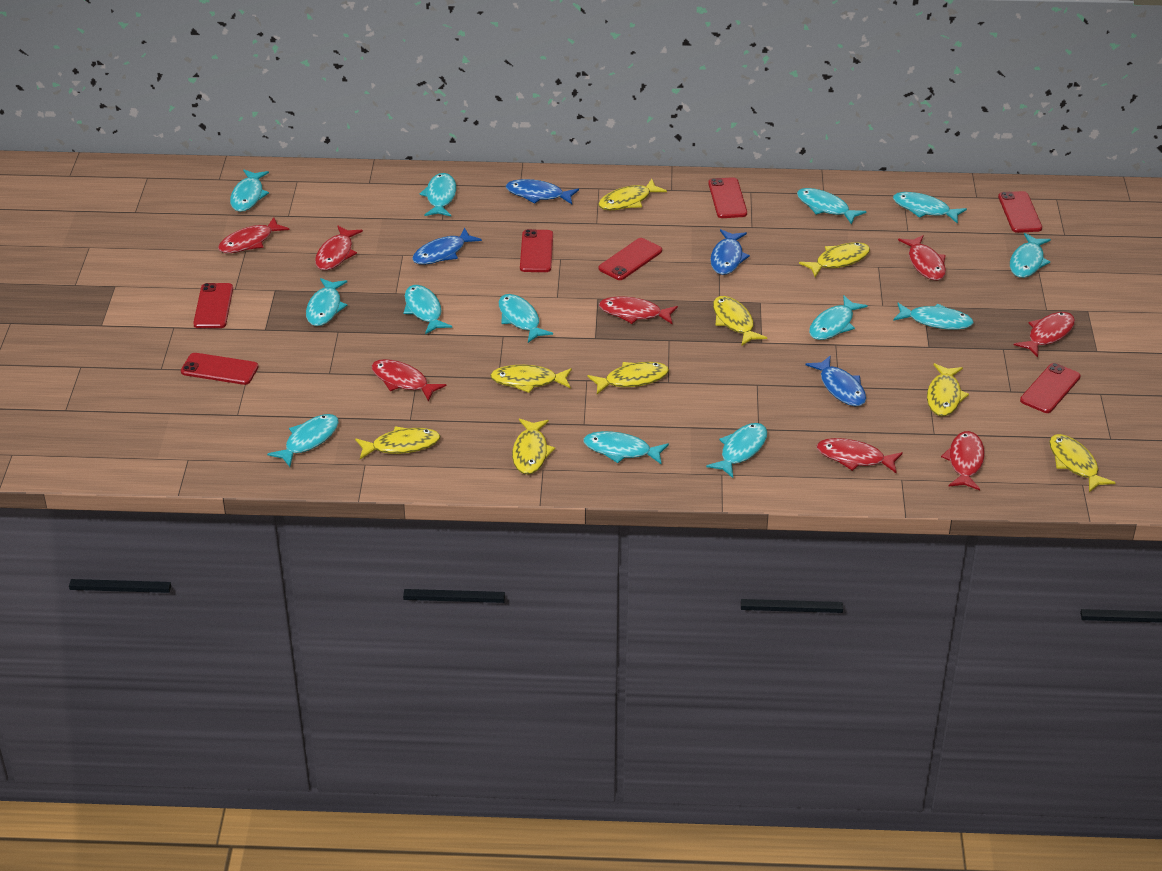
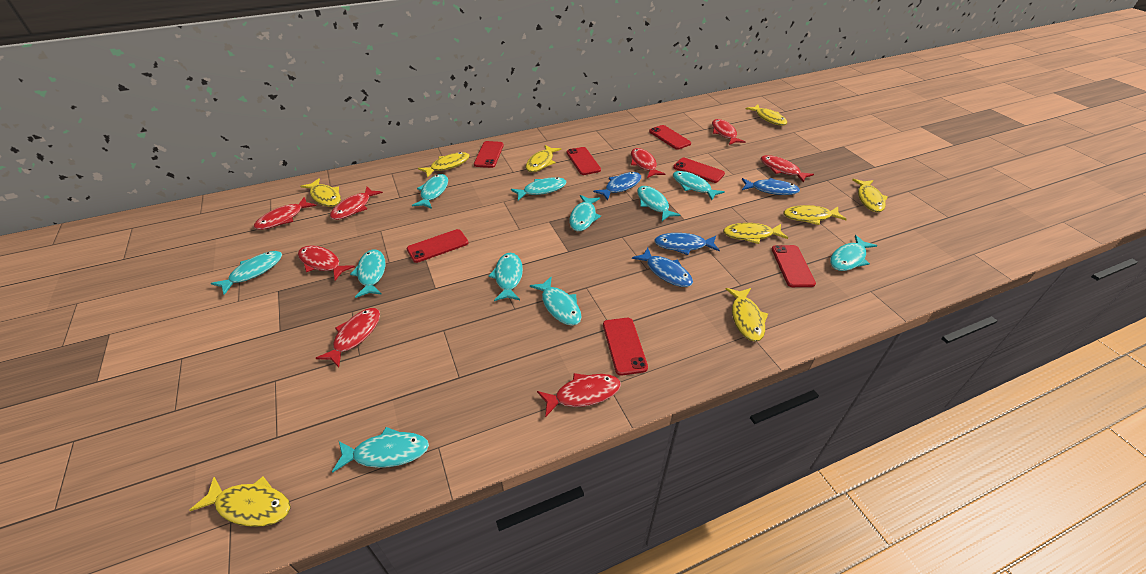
turquoise fish: 13 -> 11

